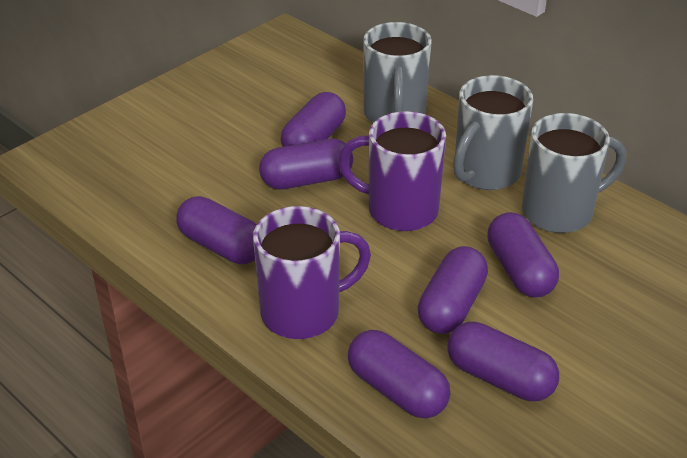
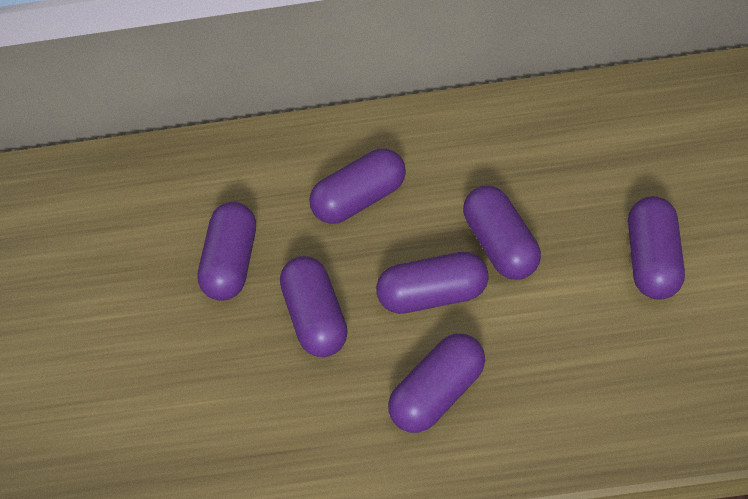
grey mug: 3 -> 0
purple mug: 2 -> 0

